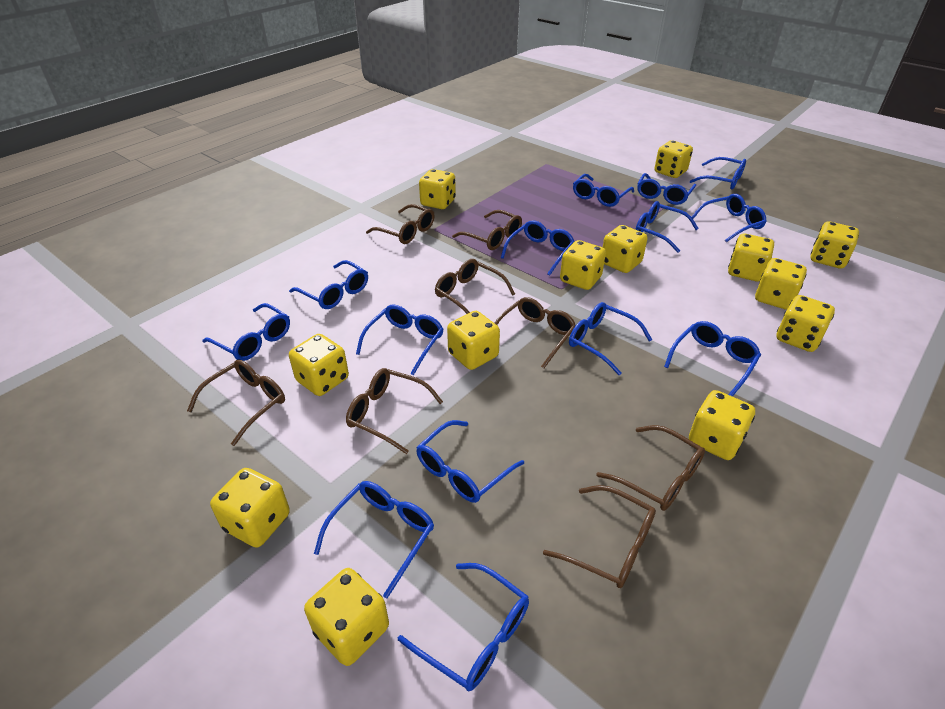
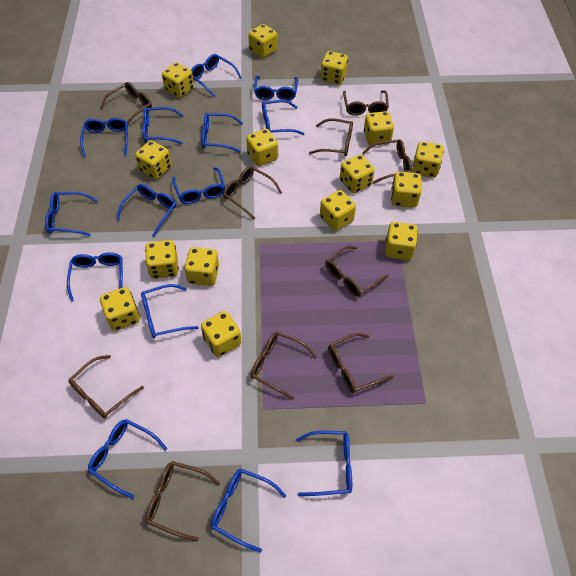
brown glasses: 8 -> 10
yellow dice: 13 -> 15

